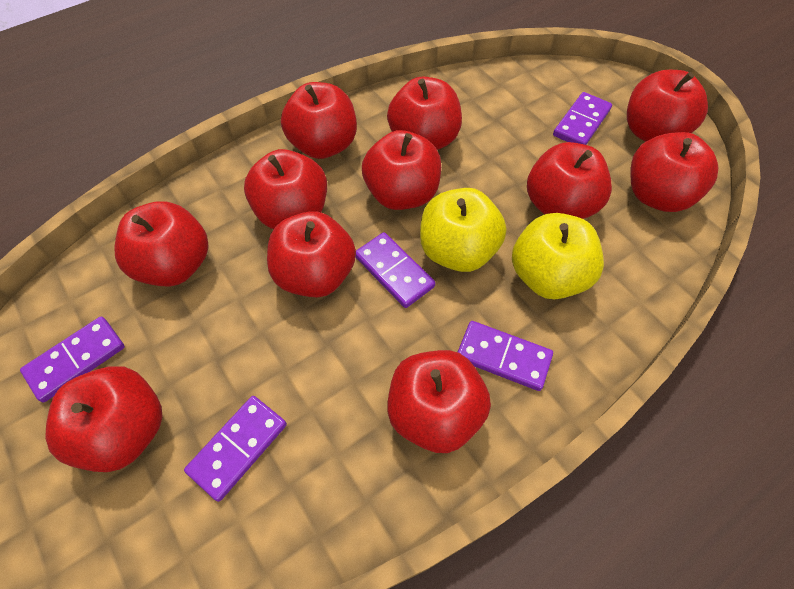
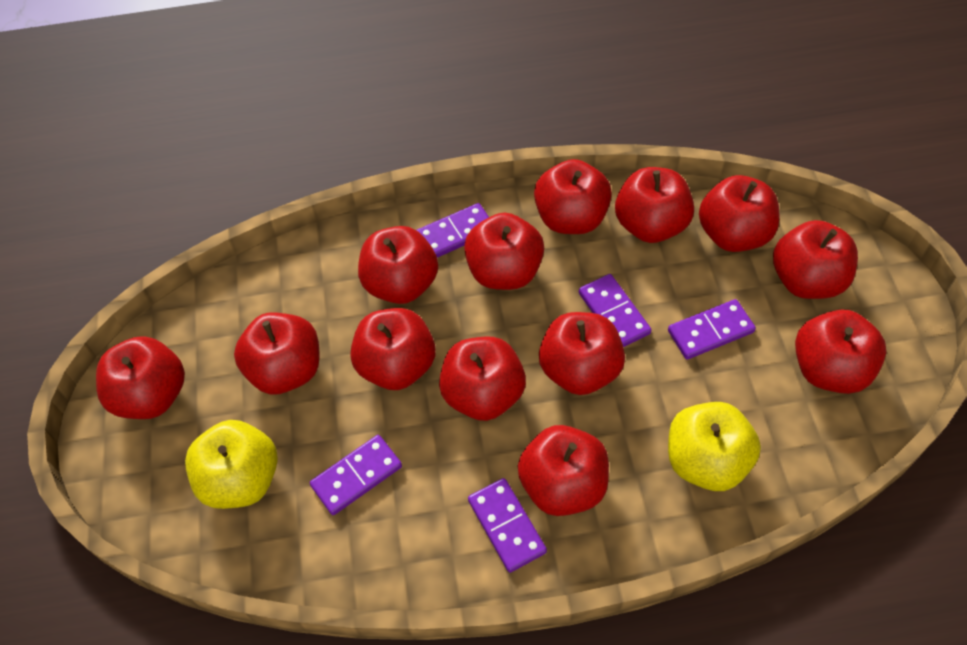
red apple: 11 -> 13

